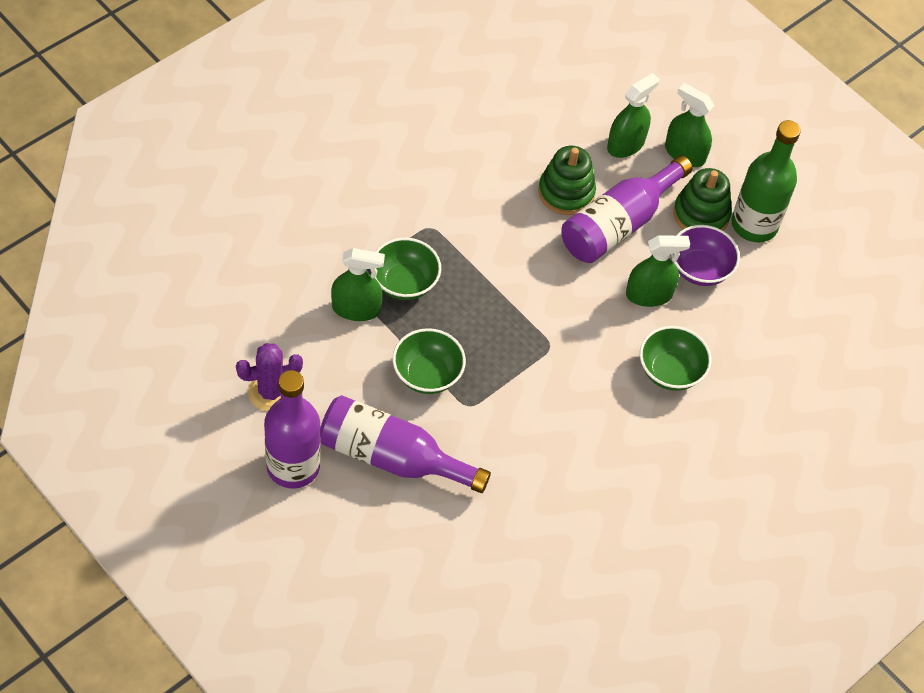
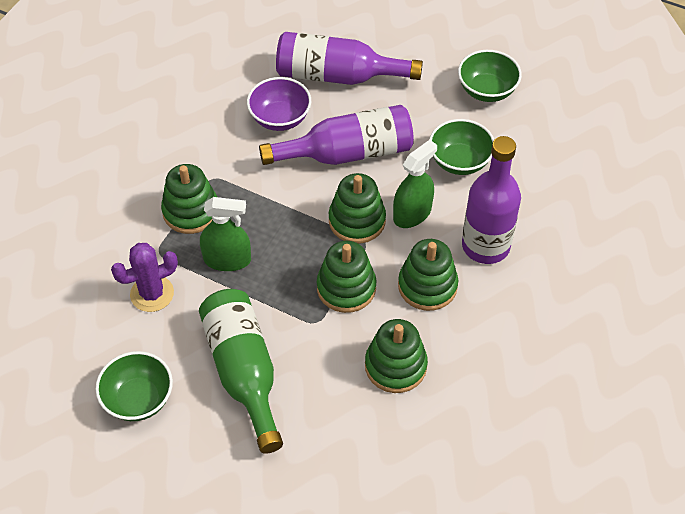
green spray bottle: 4 -> 2
green stacking toy: 2 -> 5

